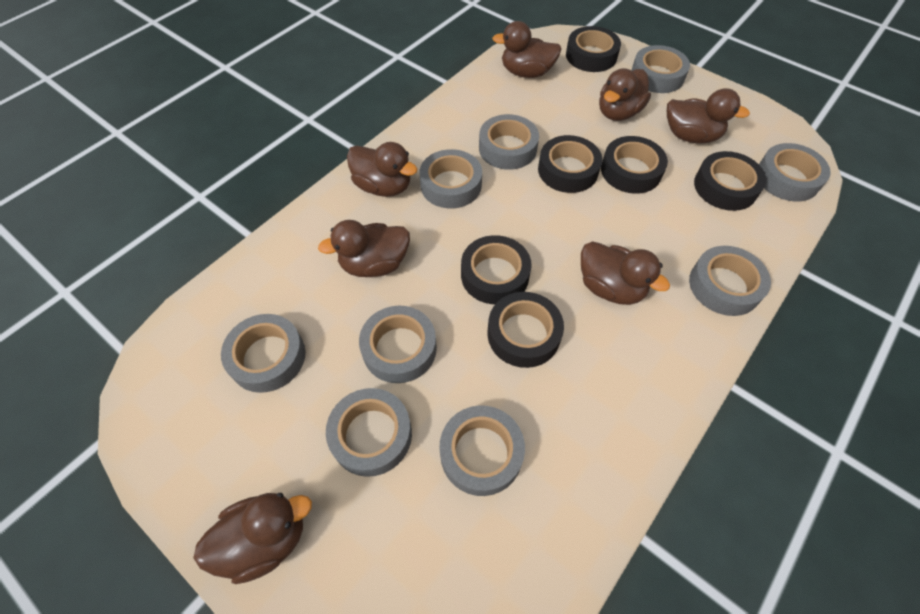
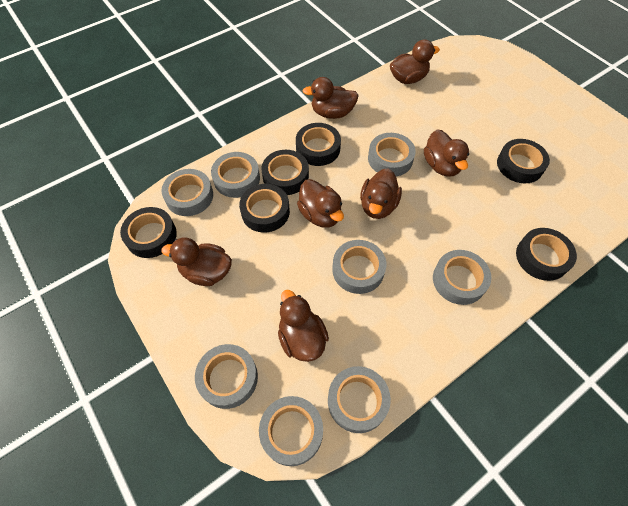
grey tape: 9 -> 8

